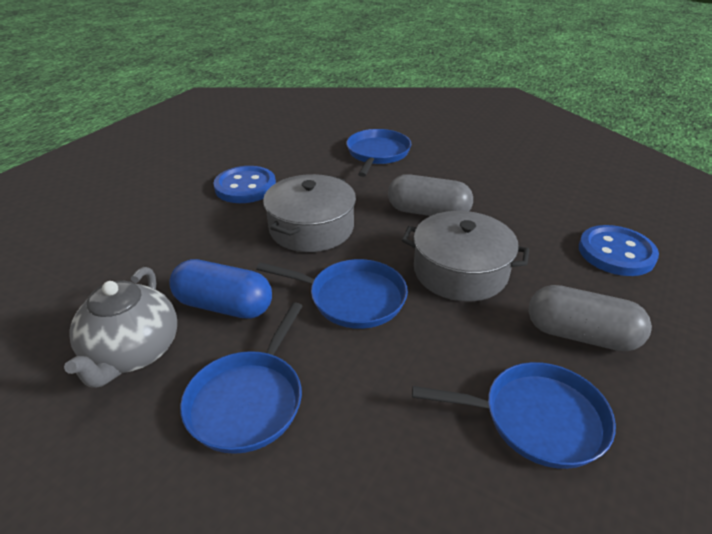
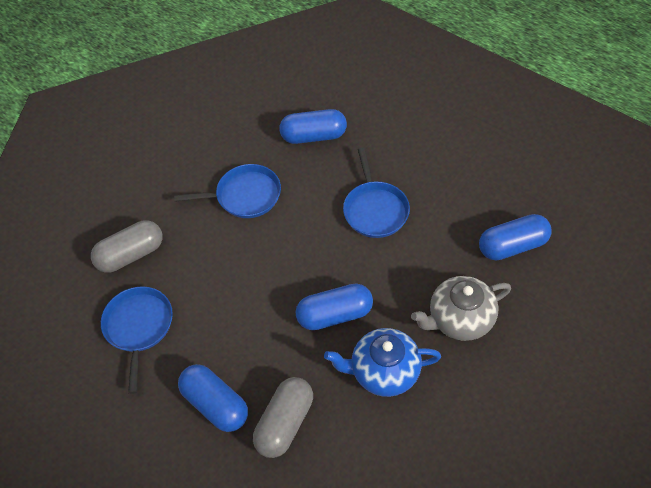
blue button: 2 -> 0
blue capsule: 1 -> 4
blue pan: 4 -> 3
blue teapot: 0 -> 1
grey pot: 2 -> 0

